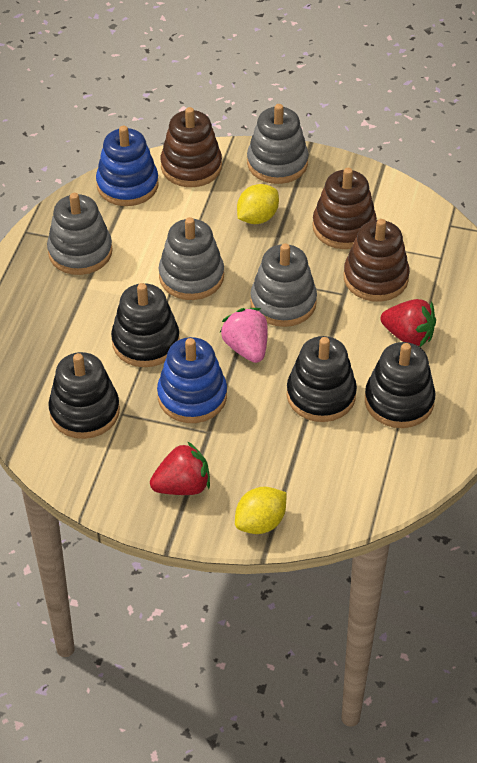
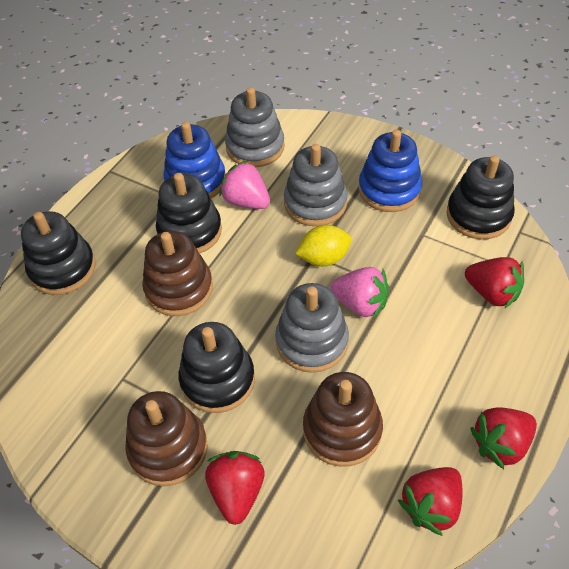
grey stacking toy: 4 -> 3
pink strawberry: 1 -> 2
red strawberry: 2 -> 4
yellow lemon: 2 -> 1

